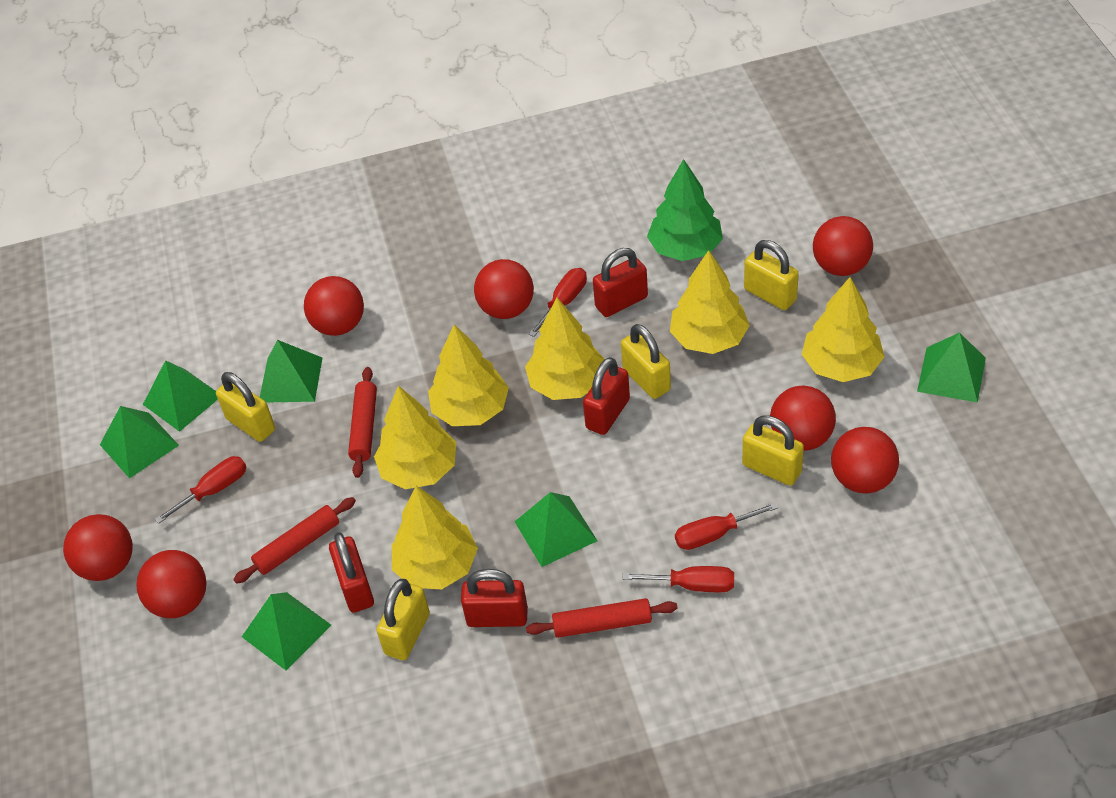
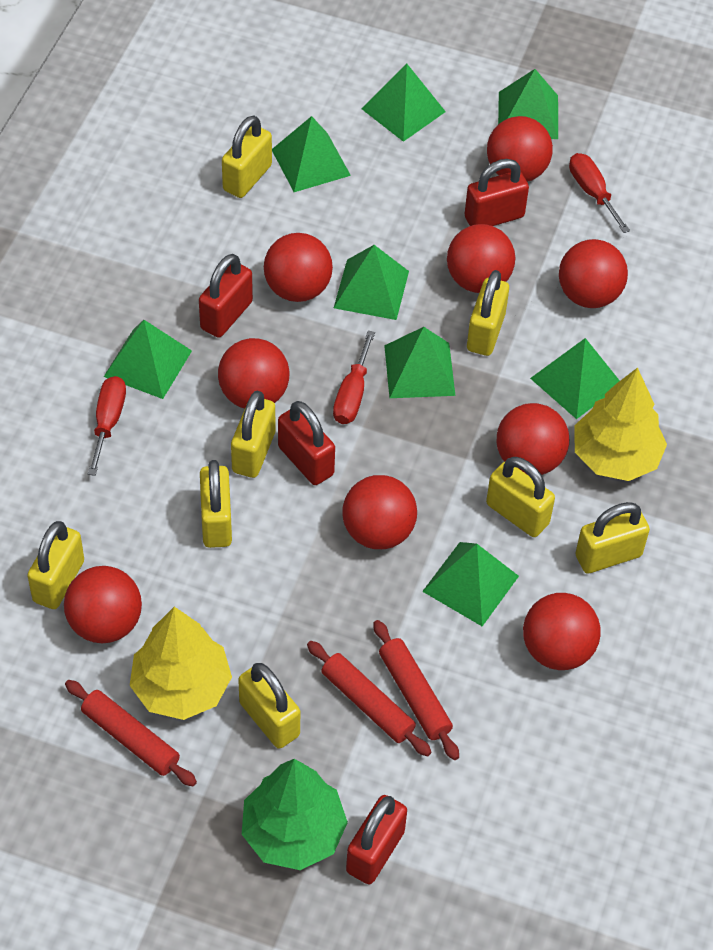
green pyramid: 6 -> 8
red ball: 7 -> 9
red screwdriver: 4 -> 3
yellow padlock: 5 -> 8
yellow tree: 6 -> 2

